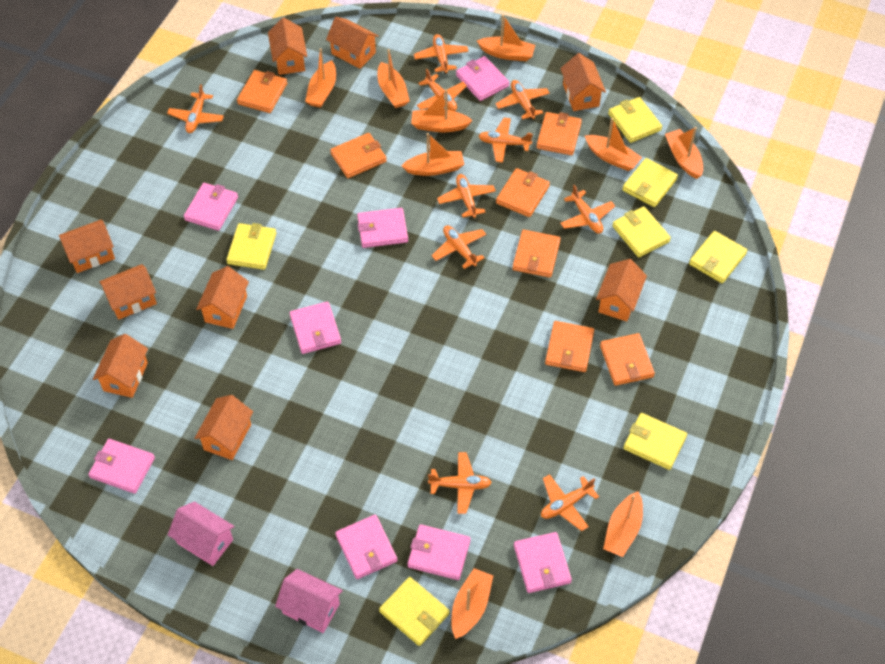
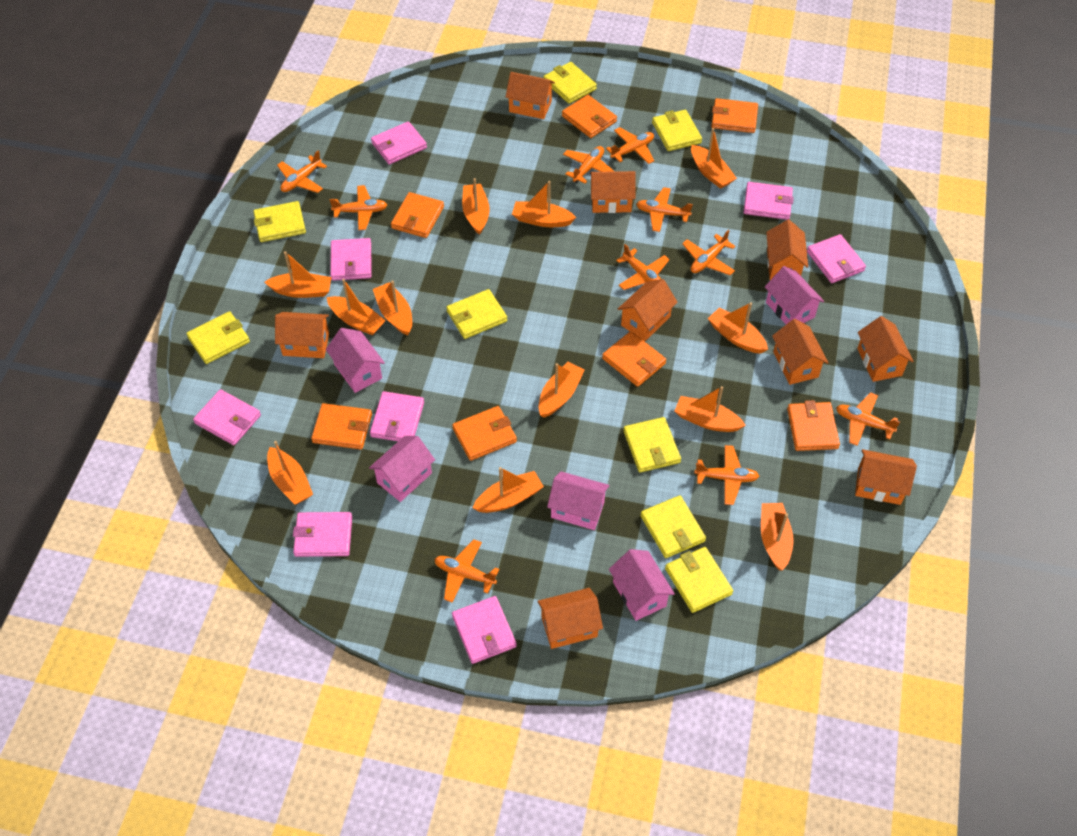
orange boat: 9 -> 12
pink house: 2 -> 5
yellow wallet: 7 -> 8

